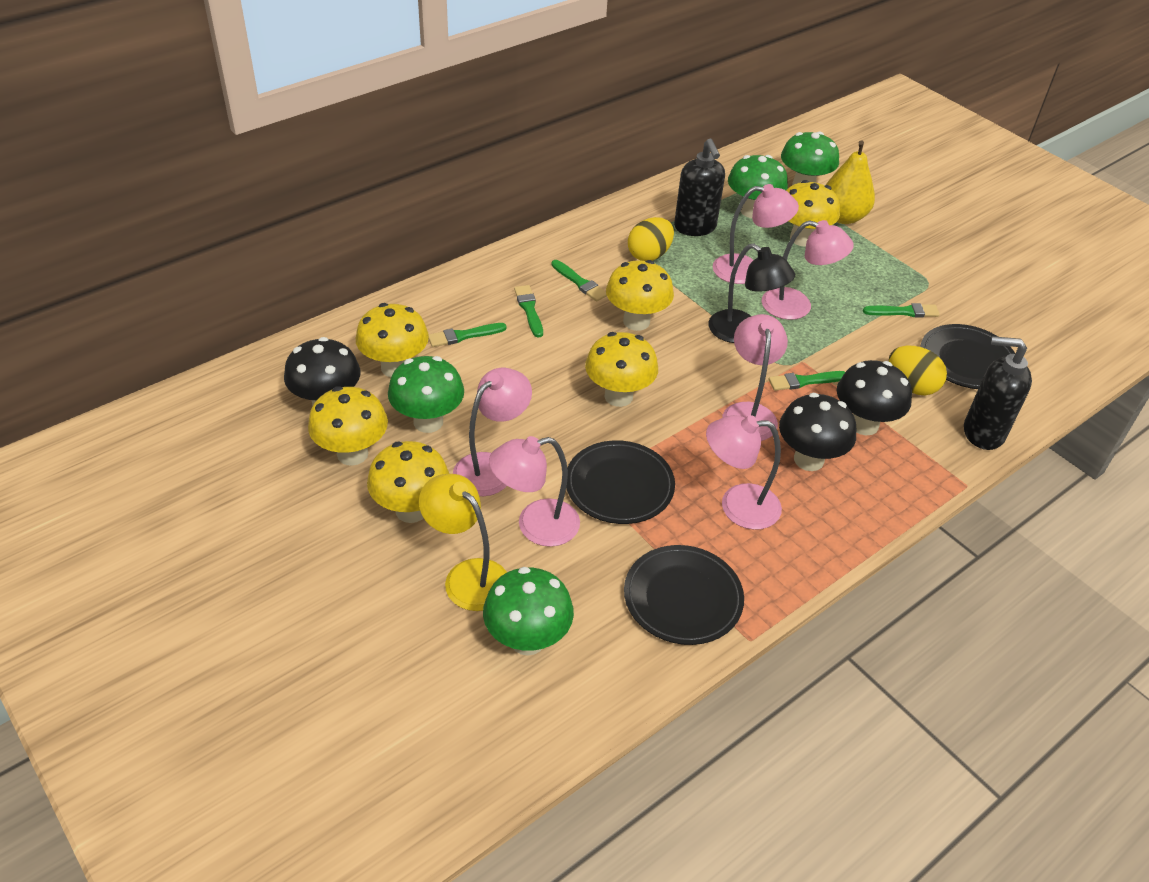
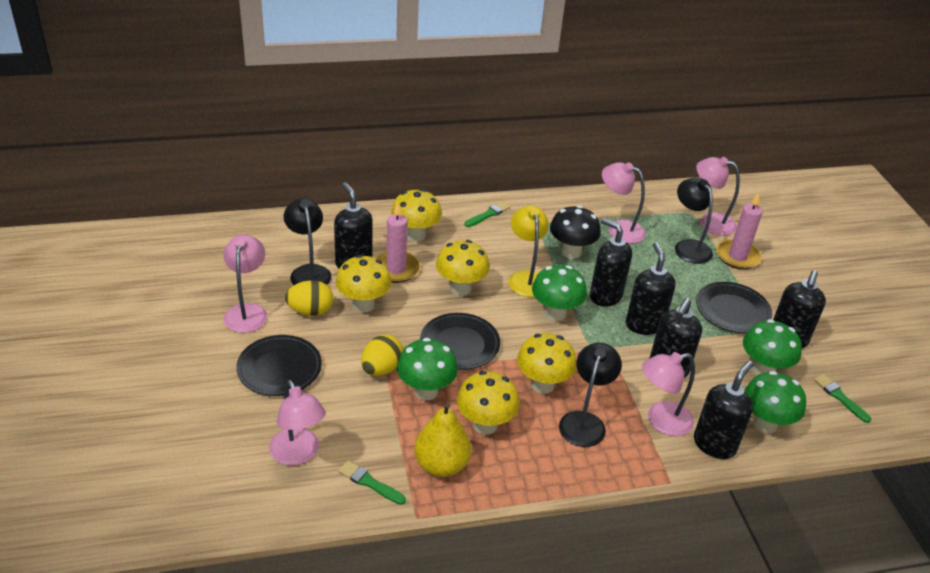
black lamp: 1 -> 3
black mushroom: 3 -> 1
black soap dispenser: 2 -> 6
green brush: 5 -> 3
pink candle: 0 -> 2
pink lamp: 6 -> 5
yellow mushroom: 6 -> 5

